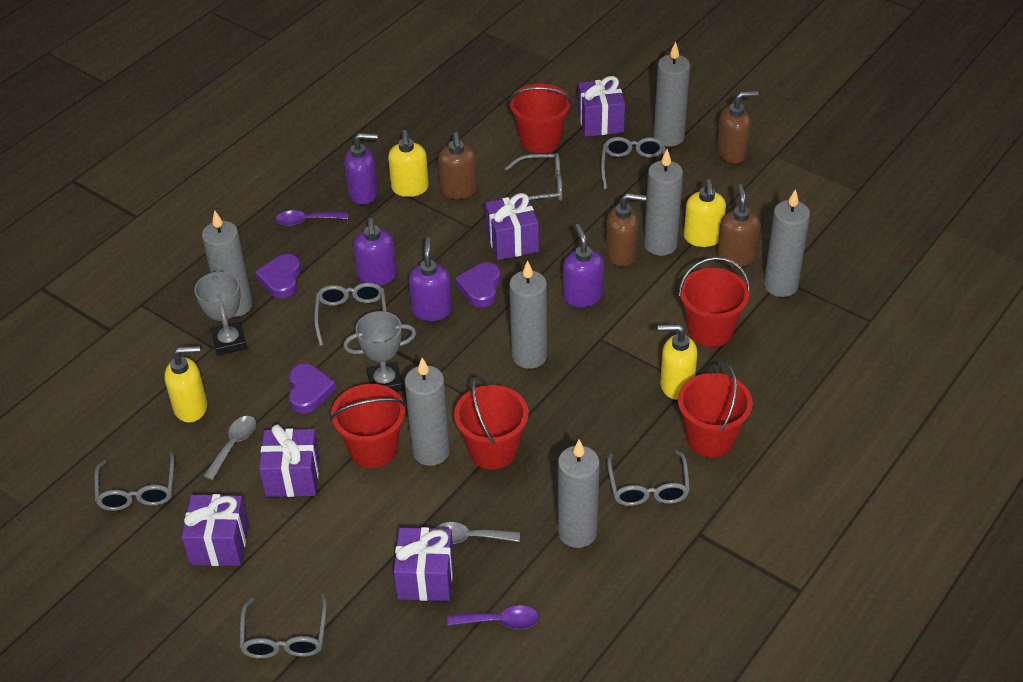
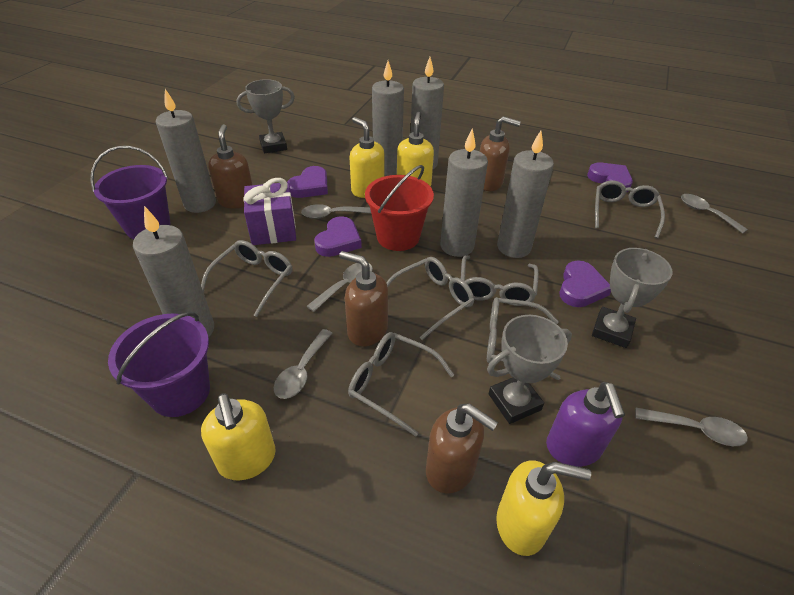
grey candle: 7 -> 6
grey spoon: 2 -> 5
grey trophy: 2 -> 3
purple bucket: 0 -> 2
purple gift: 5 -> 1
purple heart: 3 -> 4
purple soap dispenser: 4 -> 1
purple spoon: 2 -> 0
red bucket: 5 -> 1

